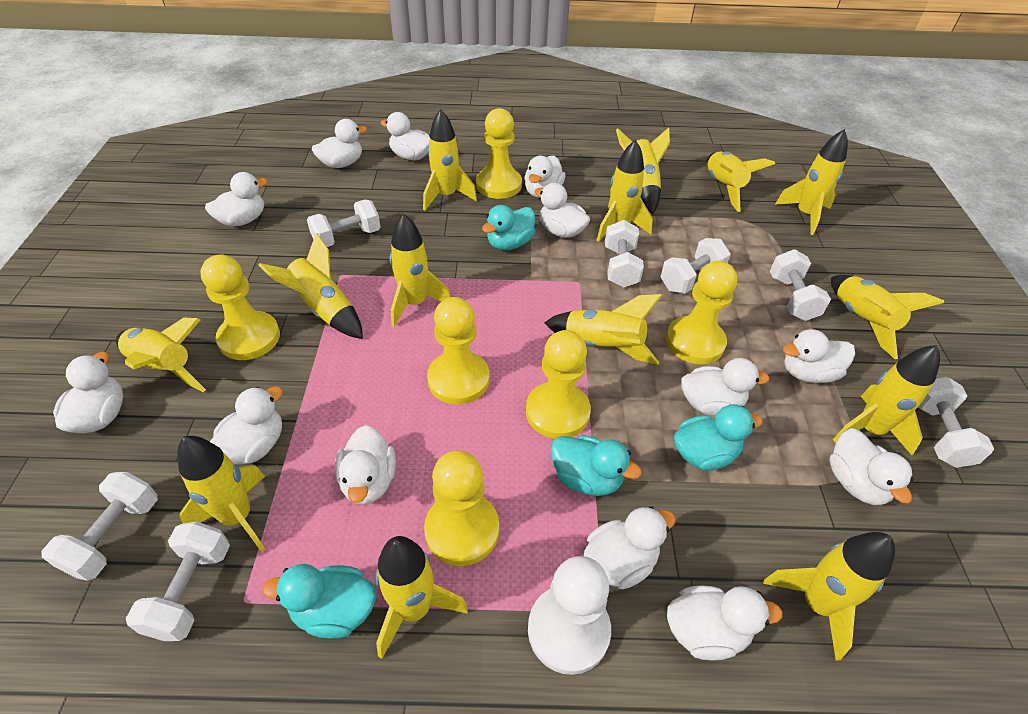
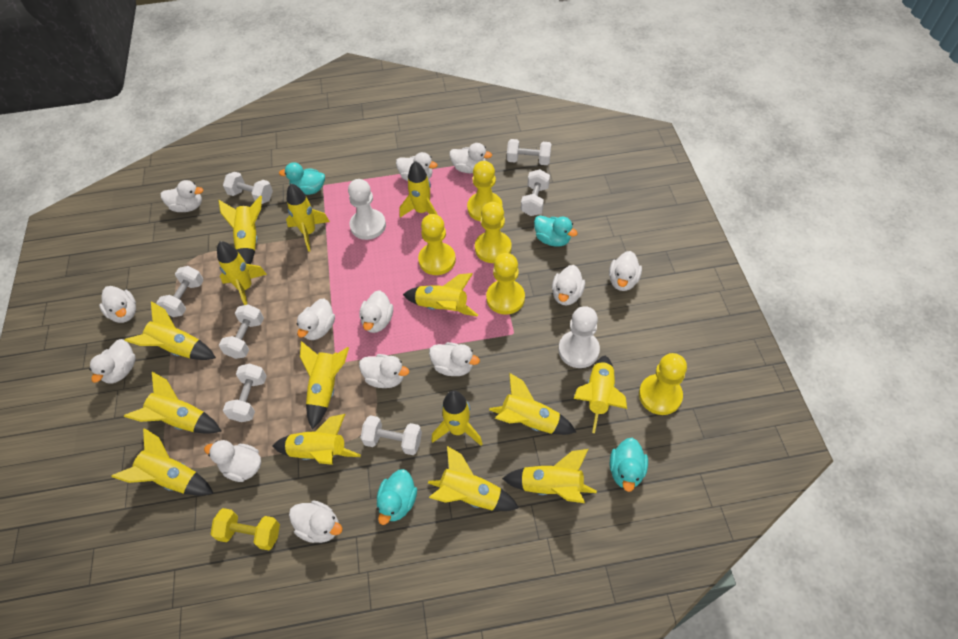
white pawn: 1 -> 2
yellow dumbbell: 0 -> 1
yellow pawn: 6 -> 5
yellow rocket: 14 -> 15

